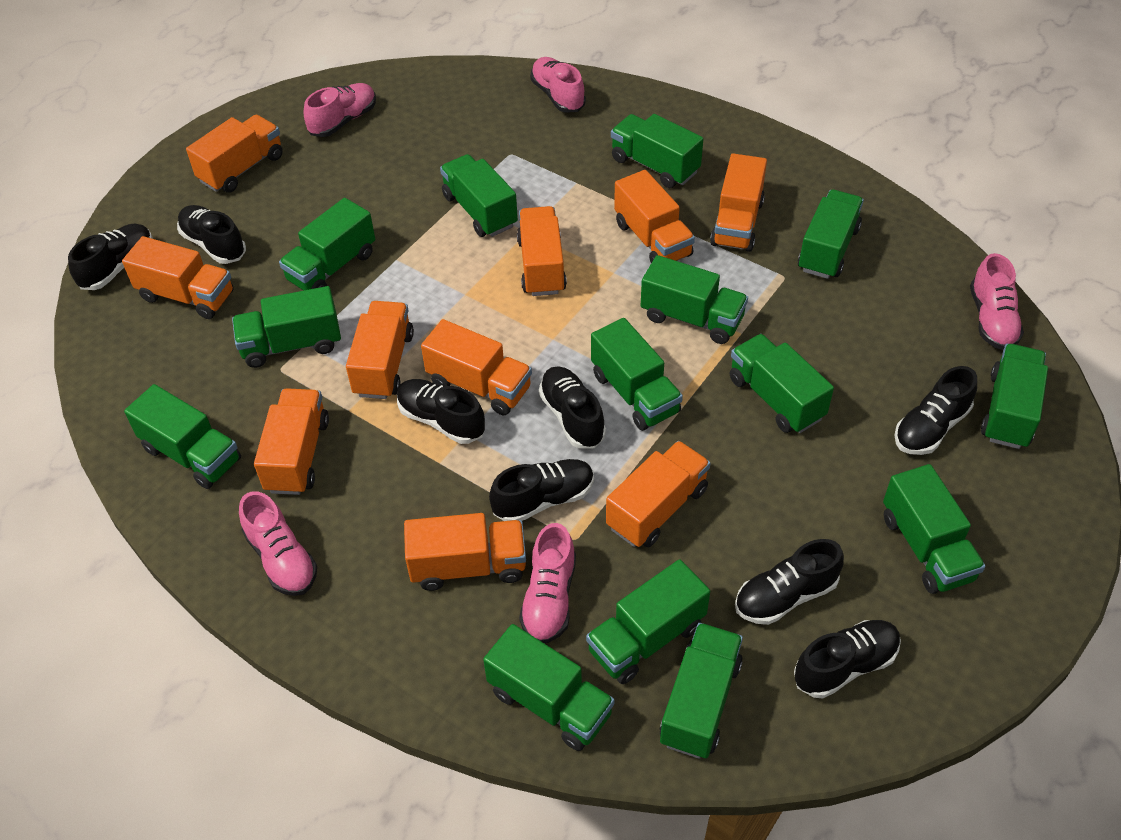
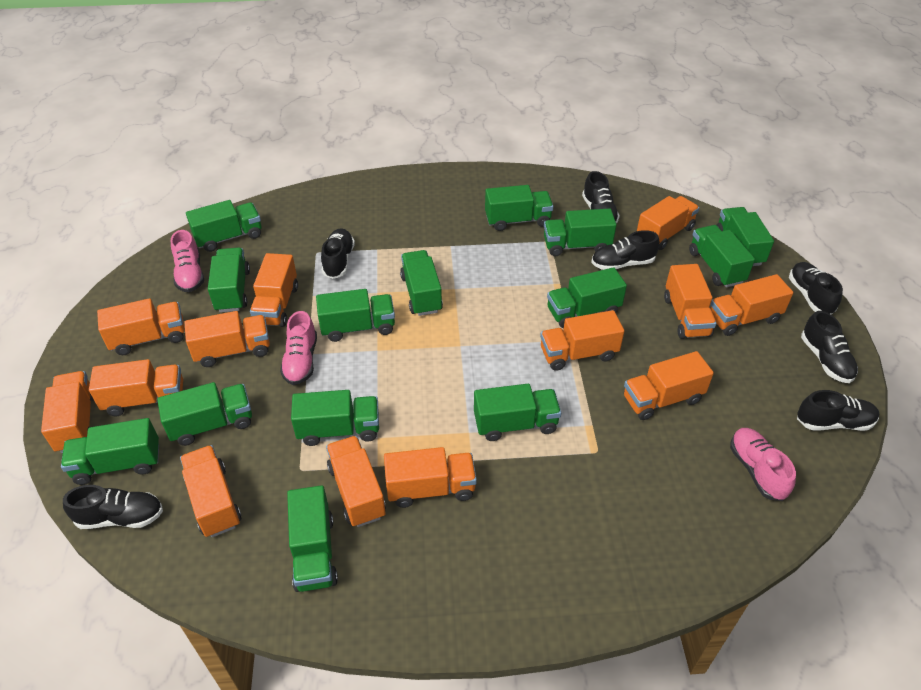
black shoe: 8 -> 7
orange truck: 10 -> 13
pink shoe: 5 -> 3

